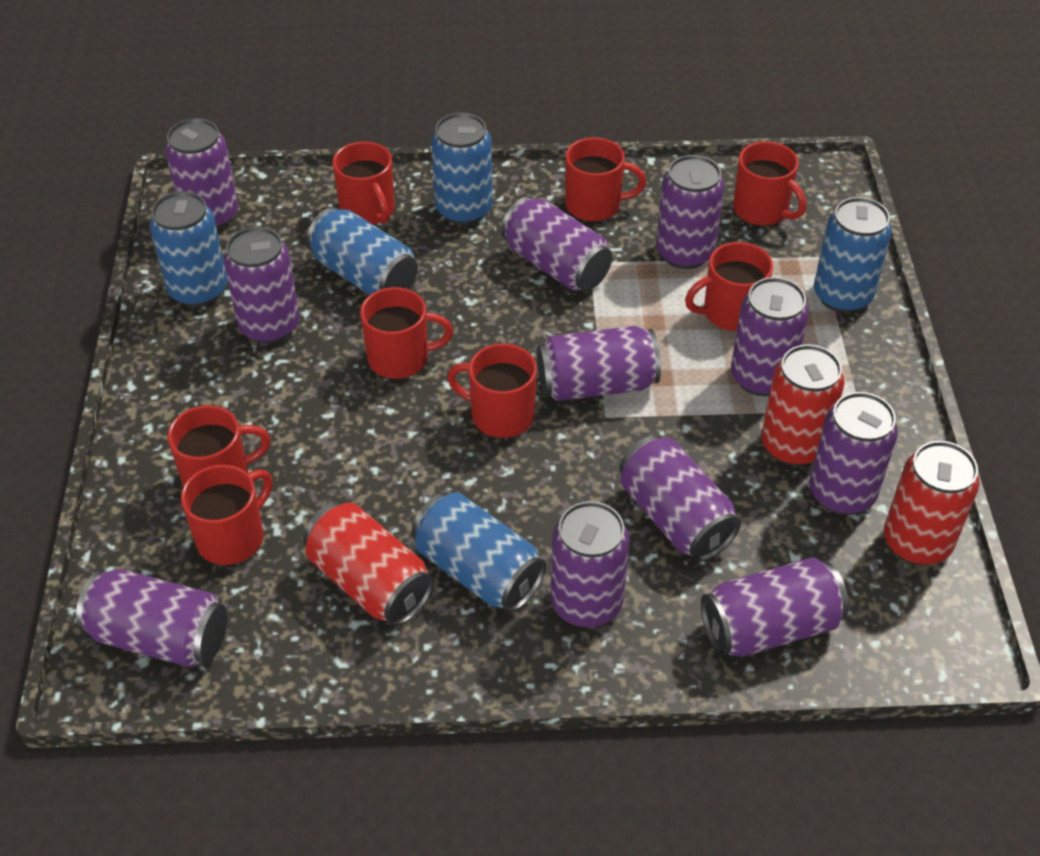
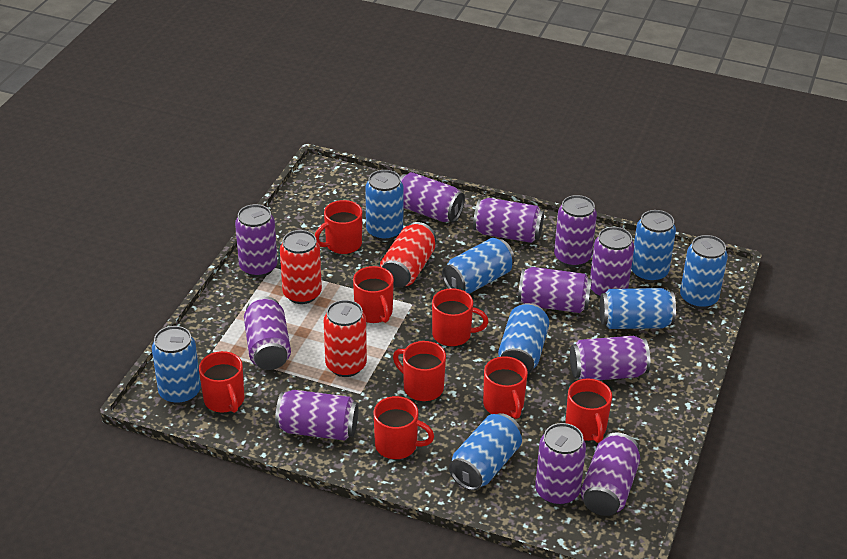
blue can: 5 -> 8

